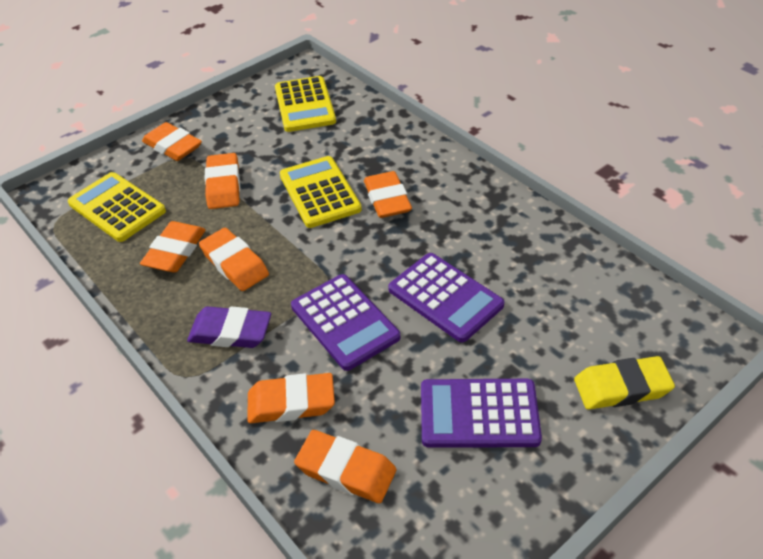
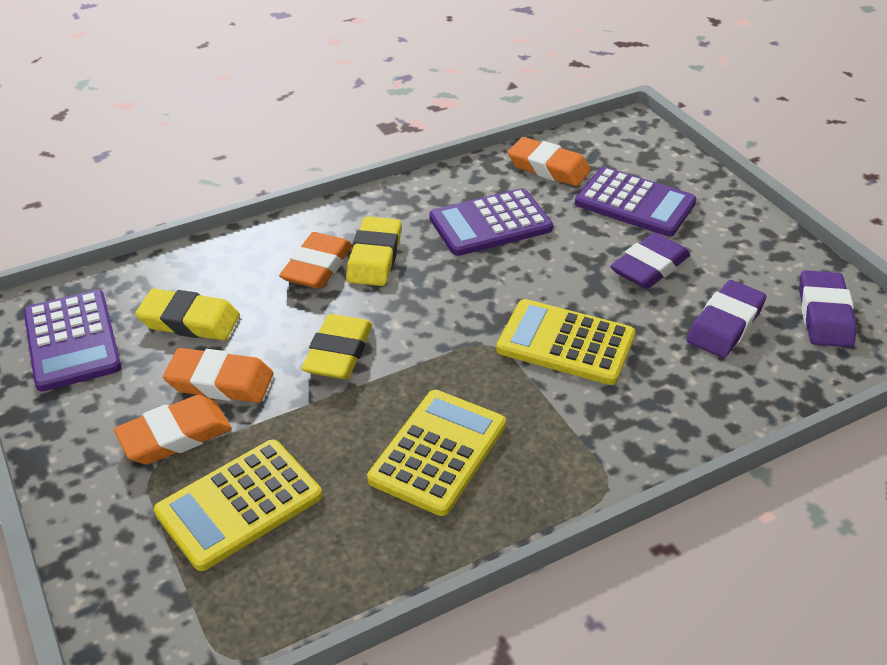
orange eraser: 7 -> 4
purple eraser: 1 -> 3
yellow eraser: 1 -> 3

